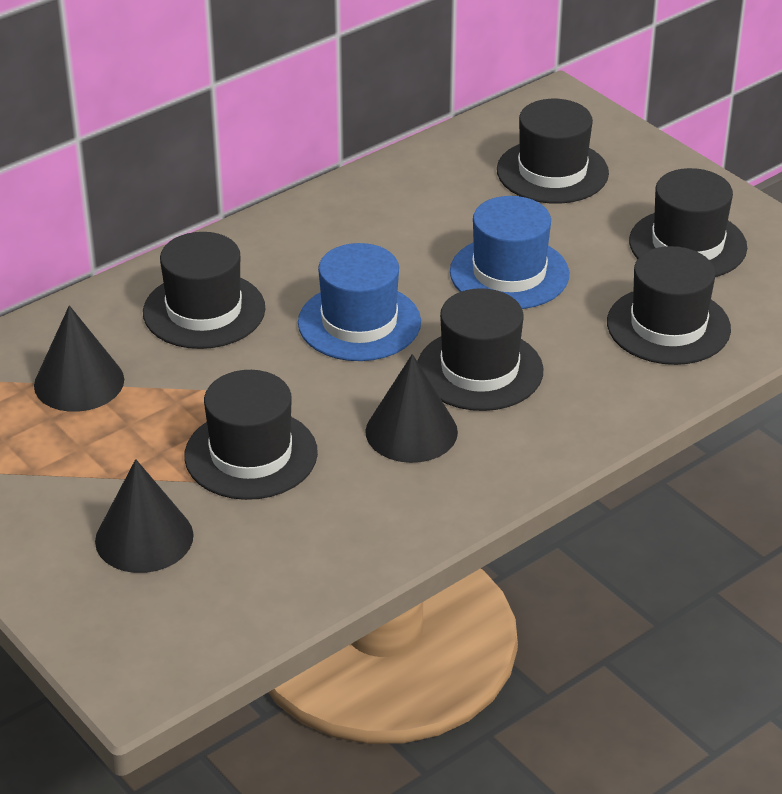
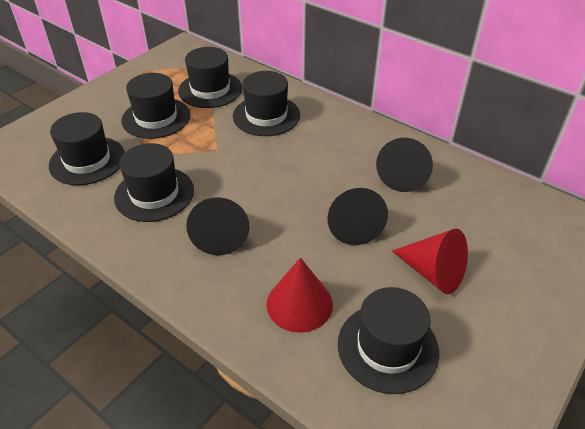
blue hat: 2 -> 0
red cone: 0 -> 2

